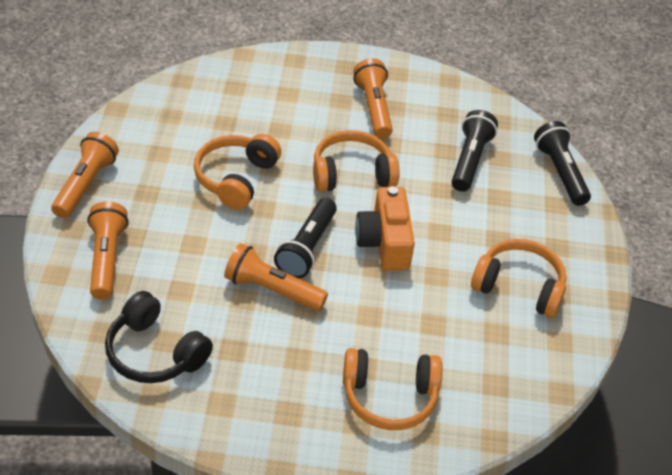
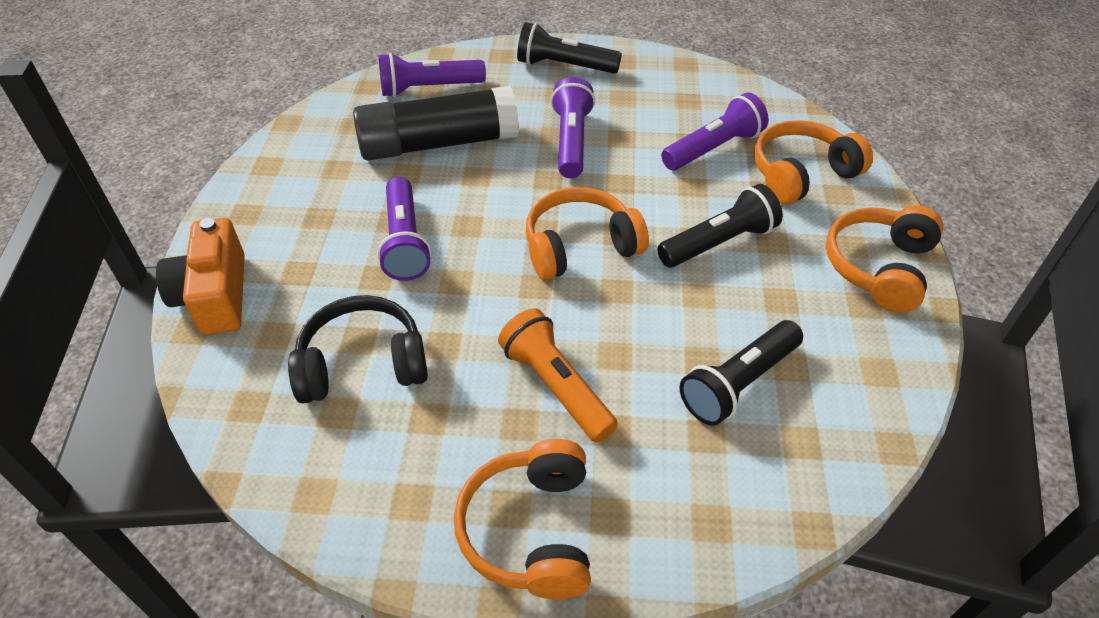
black glue stick: 0 -> 1
orange flashlight: 4 -> 1
purple flashlight: 0 -> 4

